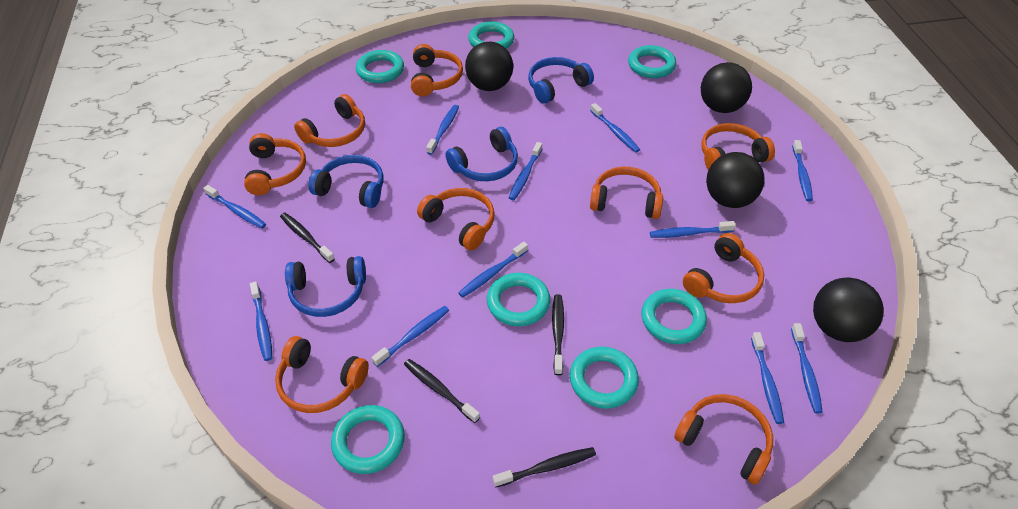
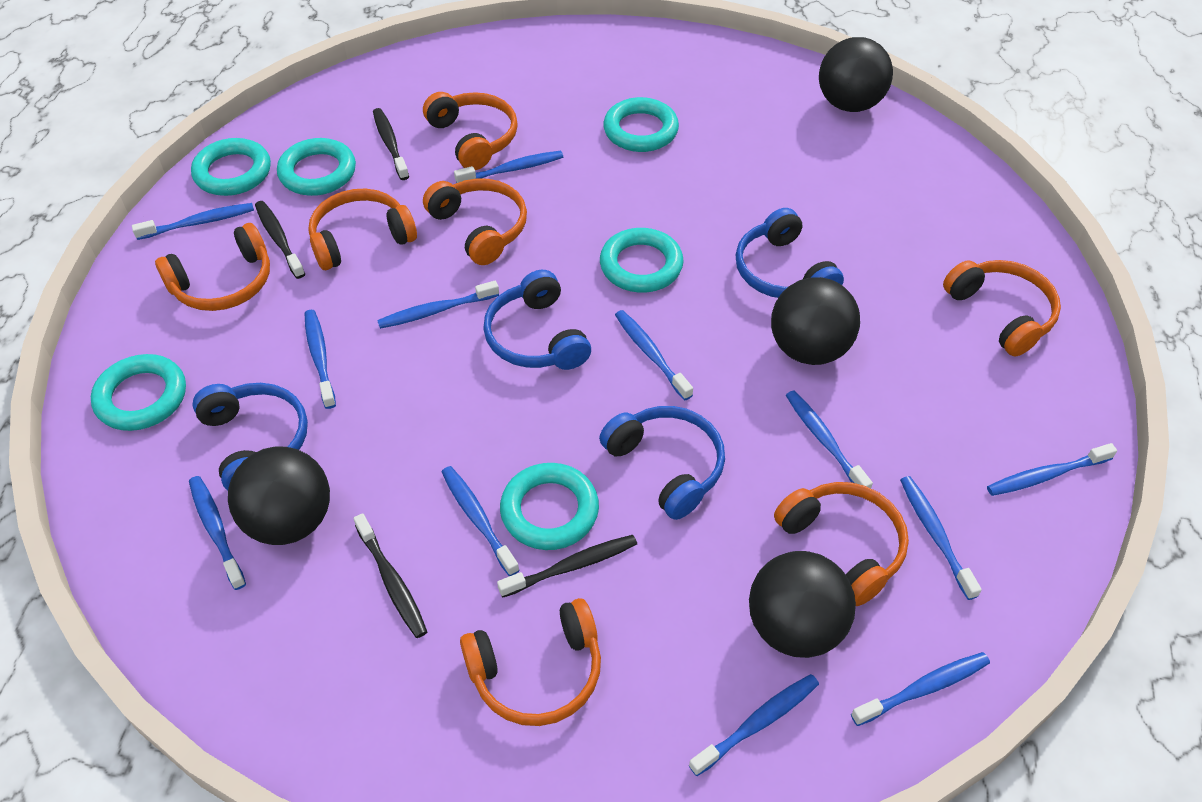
blue toothbrush: 11 -> 12
orange headphones: 9 -> 7
turquoise ring: 7 -> 6

